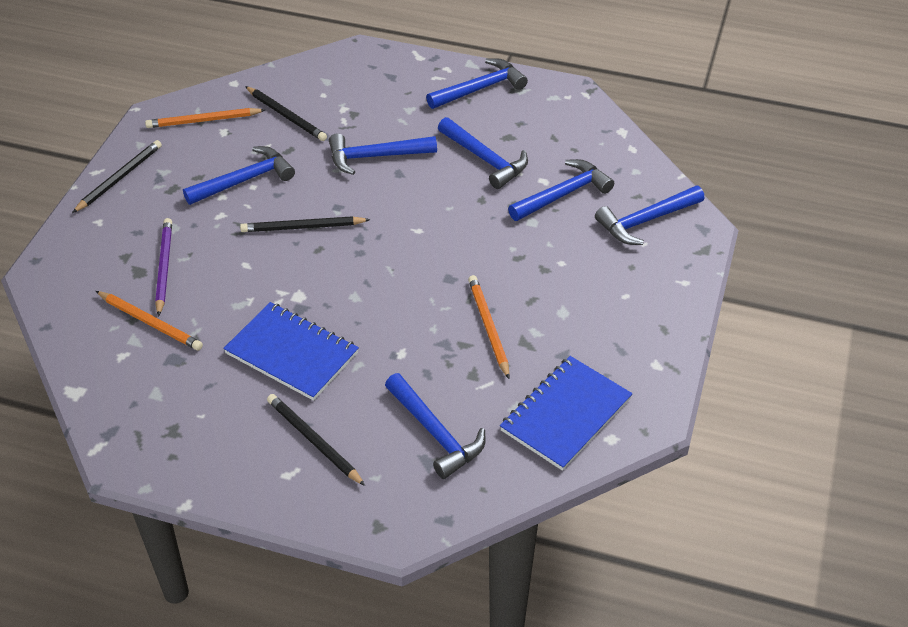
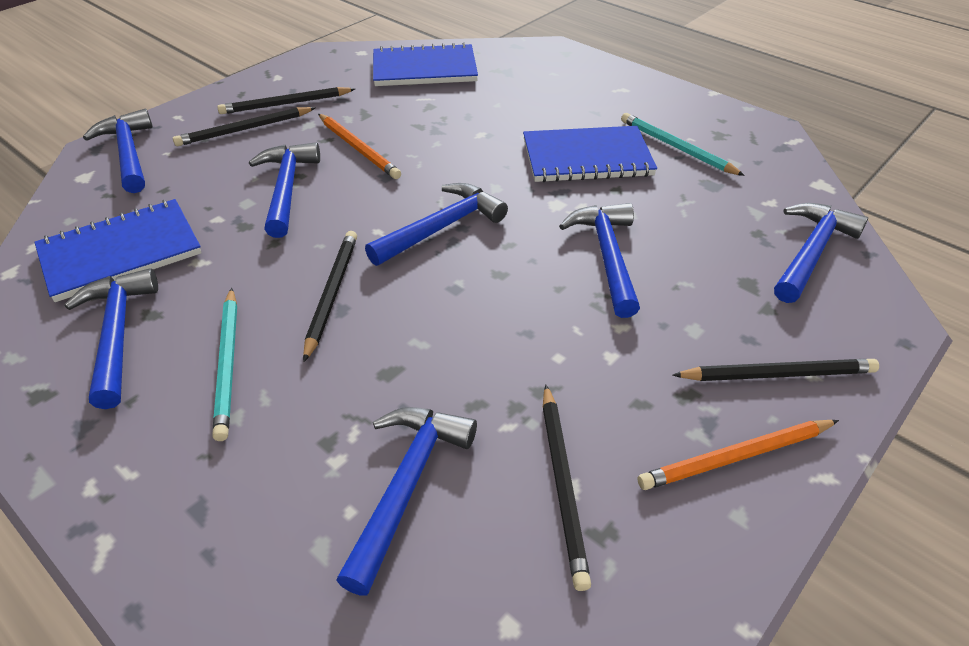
black pencil: 4 -> 5
blue notebook: 2 -> 3
orange pencil: 3 -> 2
purple pencil: 1 -> 0
turquoise pencil: 0 -> 2

